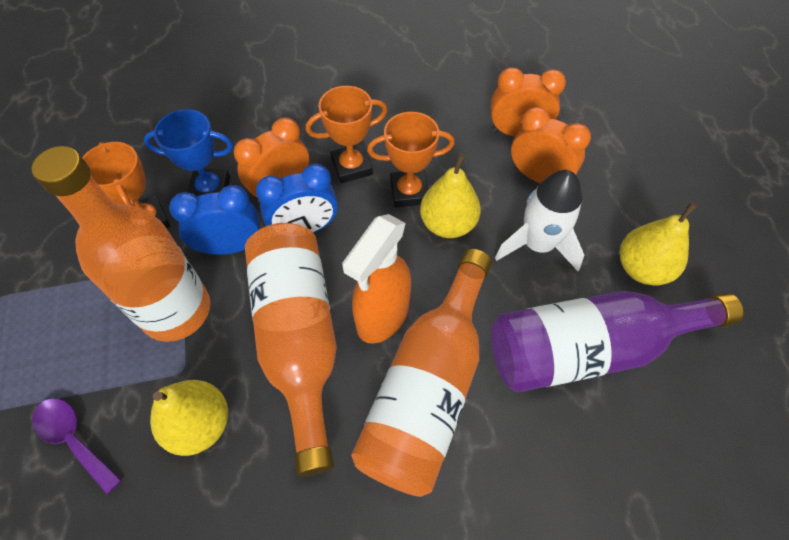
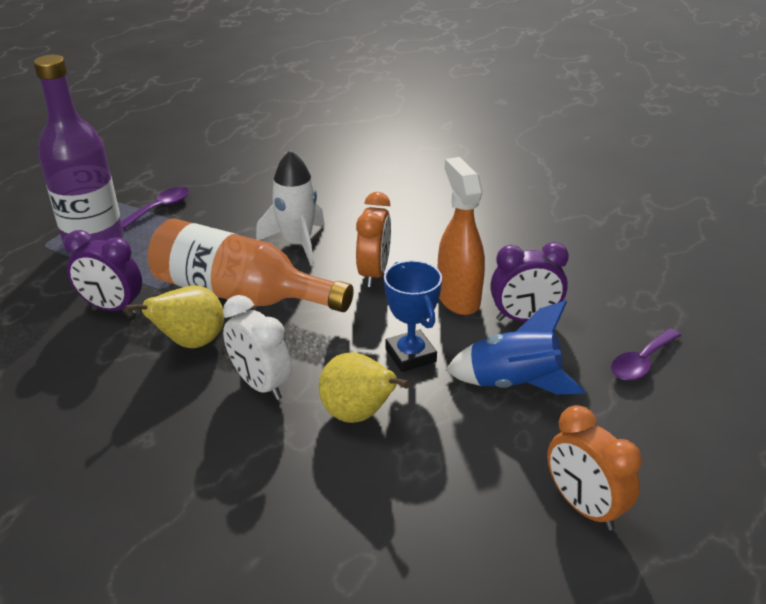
blue clock: 2 -> 0
blue rocket: 0 -> 1
orange bottle: 3 -> 1
orange clock: 3 -> 2
orange trophy: 3 -> 0
purple clock: 0 -> 2
purple spoon: 1 -> 2
white clock: 0 -> 1
yellow pear: 3 -> 2

